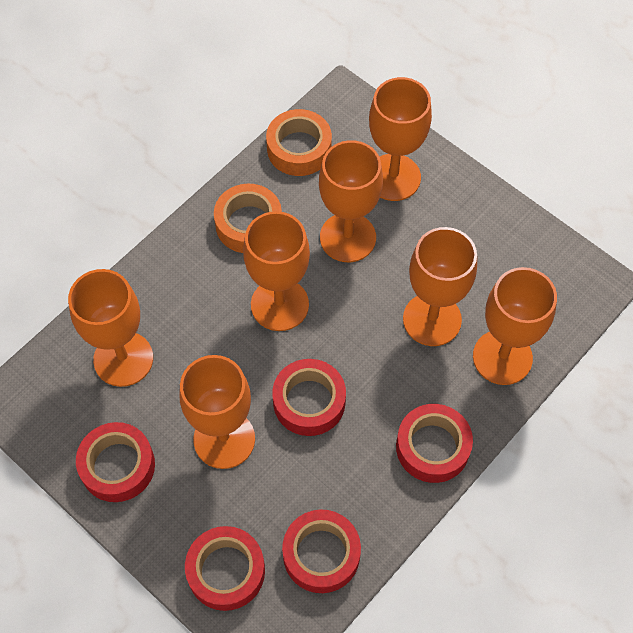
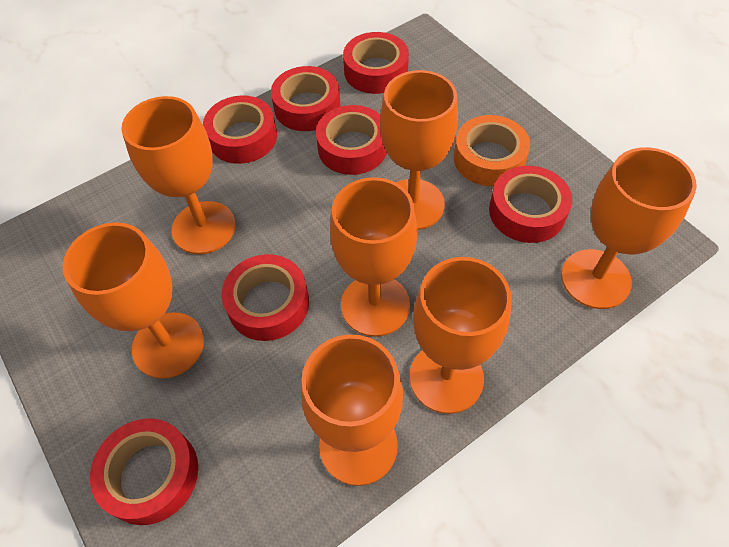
orange tape: 2 -> 1
red tape: 5 -> 7

